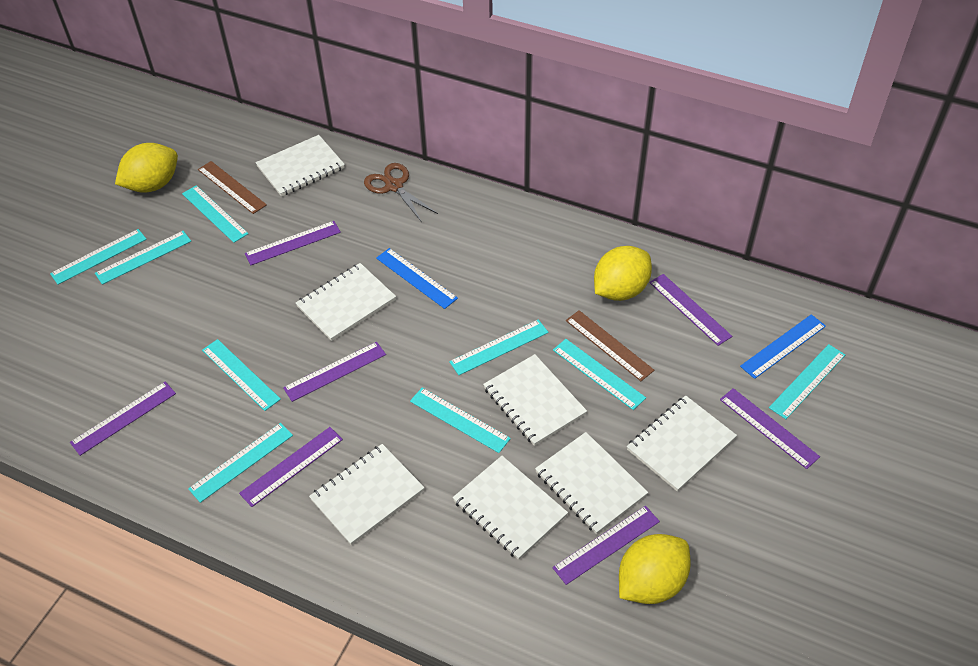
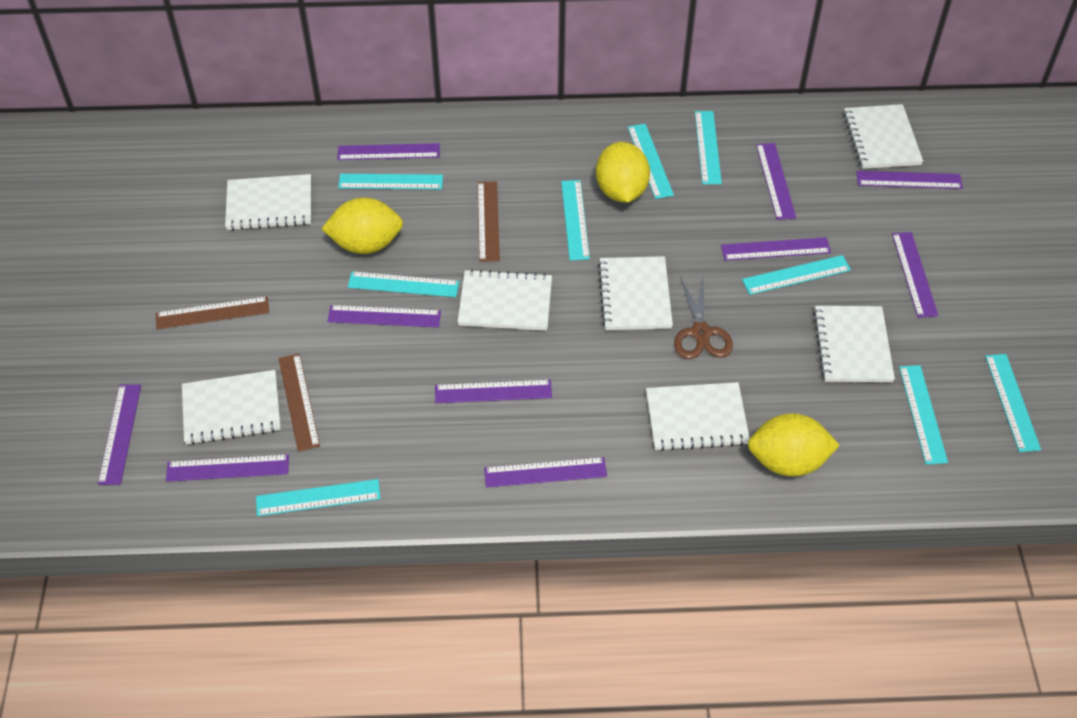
blue ruler: 2 -> 0
brown ruler: 2 -> 3
purple ruler: 7 -> 10

